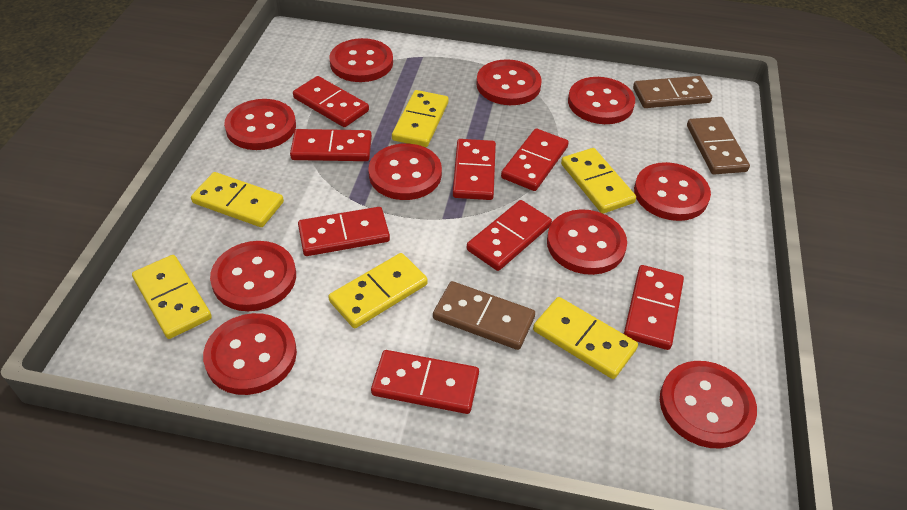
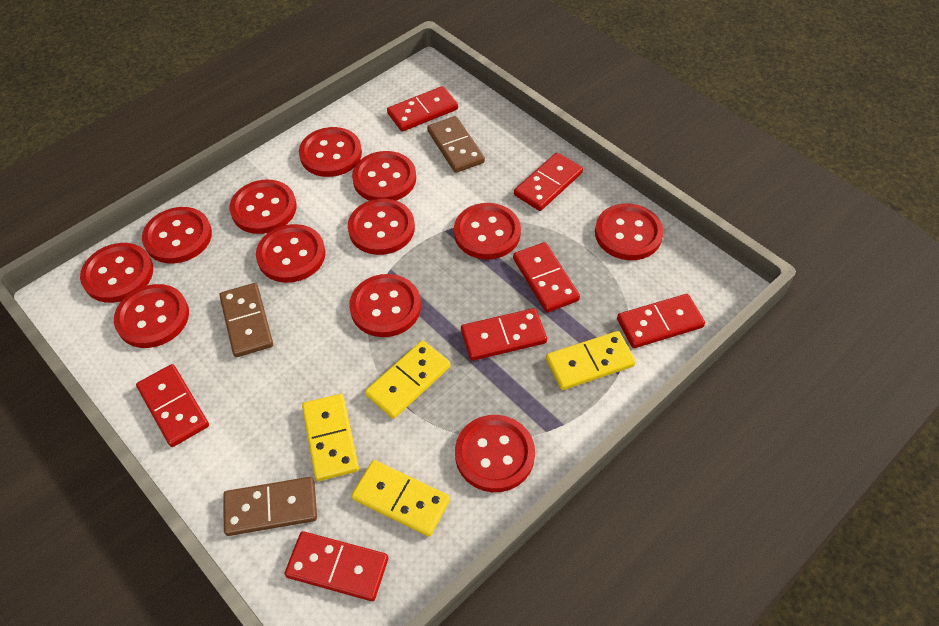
red button: 10 -> 12
red domino: 8 -> 7
yellow domino: 6 -> 4

